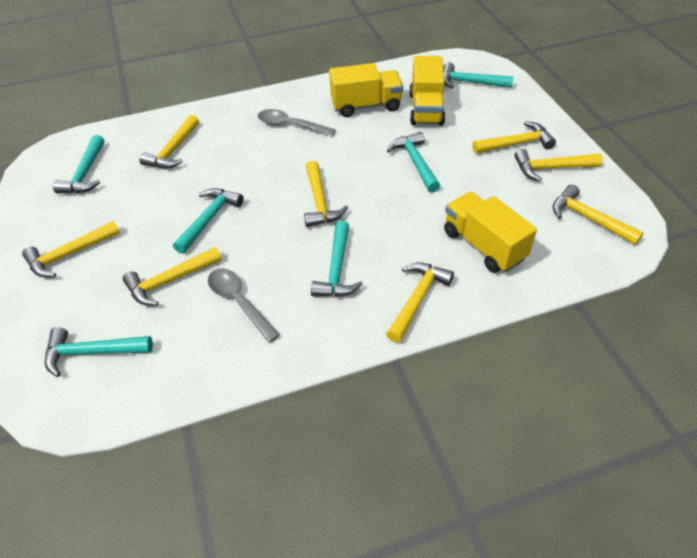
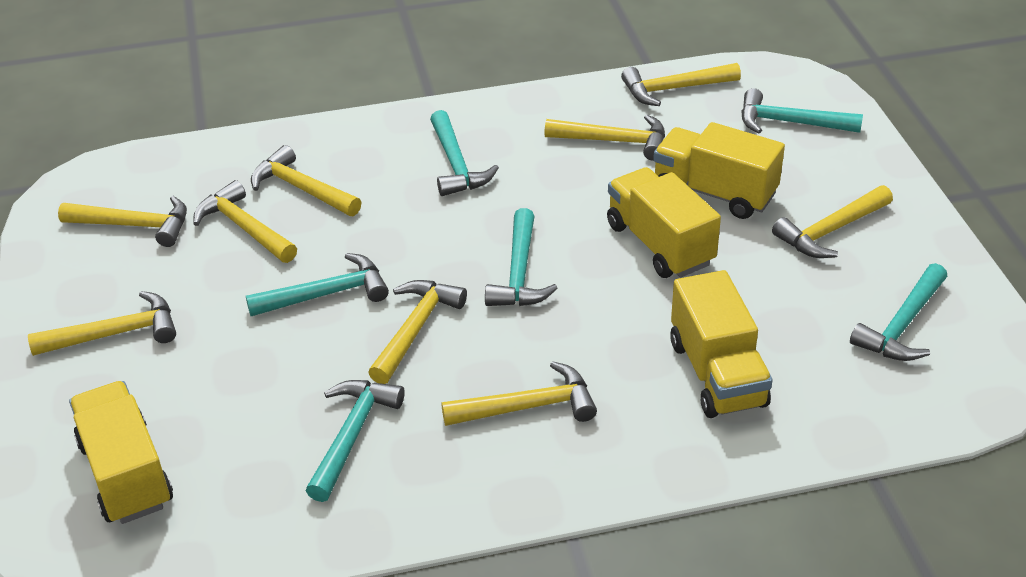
grey spoon: 2 -> 0
yellow hammer: 8 -> 9
yellow truck: 3 -> 4

